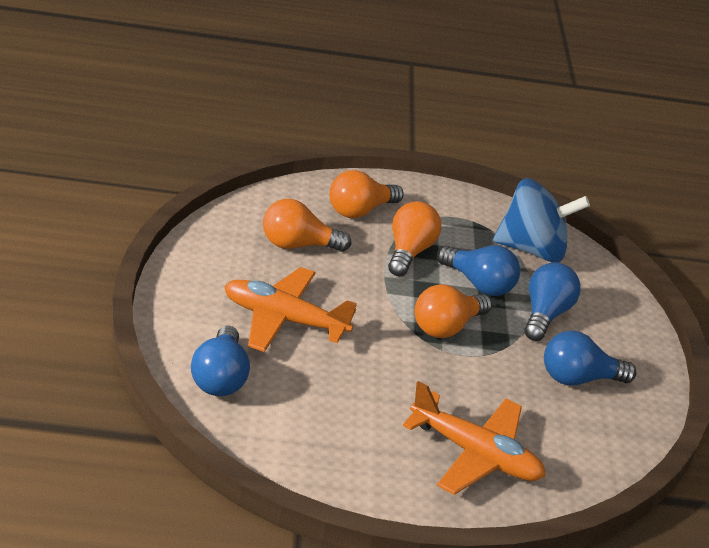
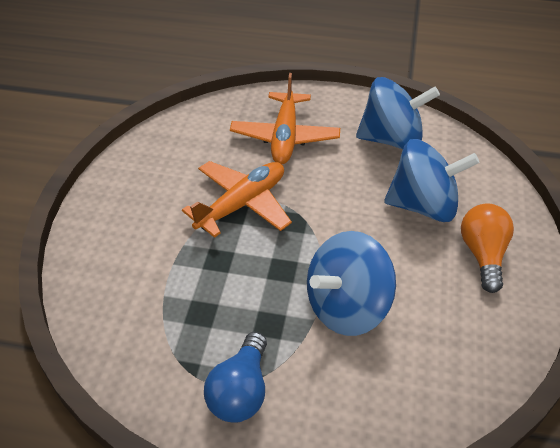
blue light bulb: 4 -> 1
blue spinning top: 1 -> 3
orange light bulb: 4 -> 1

